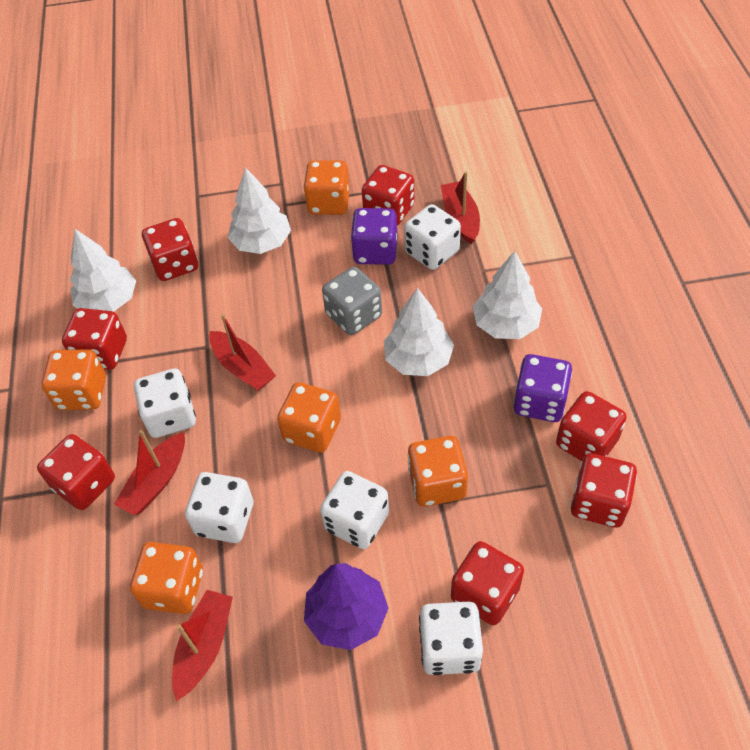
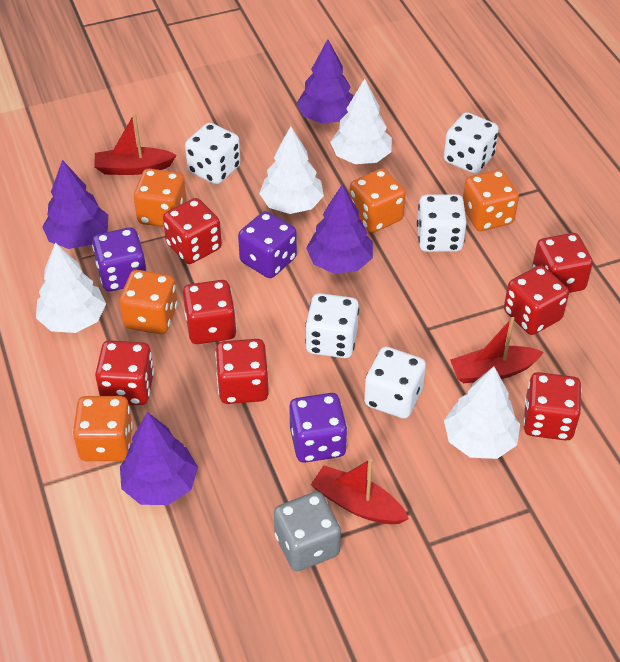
purple dice: 2 -> 3
purple tree: 1 -> 4
red boat: 4 -> 3

